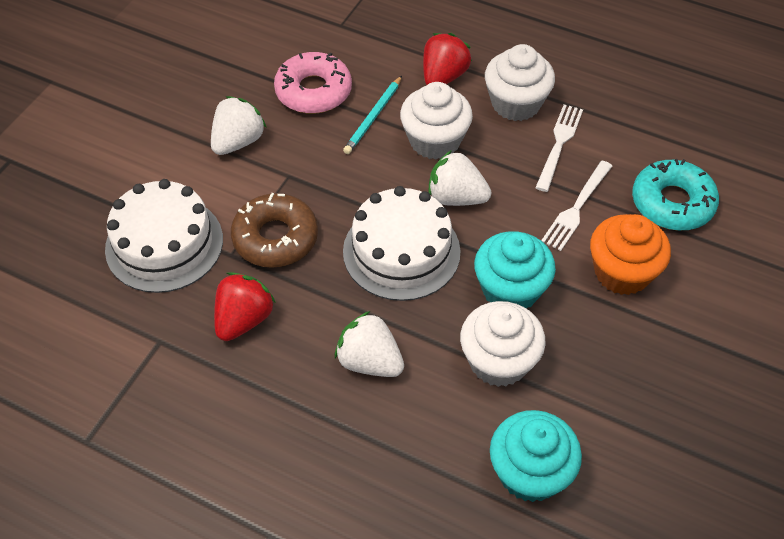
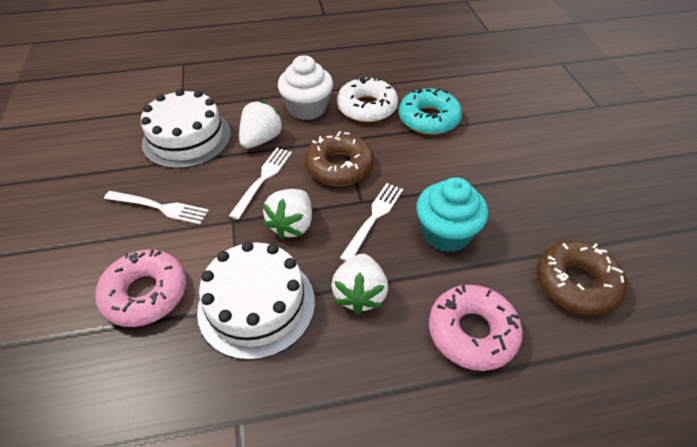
brown donut: 1 -> 2
orange cupcake: 1 -> 0
pink donut: 1 -> 2
red strawberry: 2 -> 0
turquoise cupcake: 2 -> 1
turquoise pencil: 1 -> 0
white cupcake: 3 -> 1
white donut: 0 -> 1
white fork: 2 -> 3

